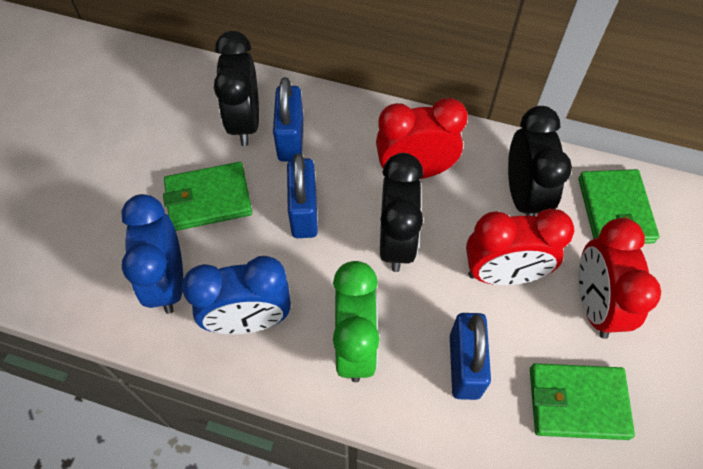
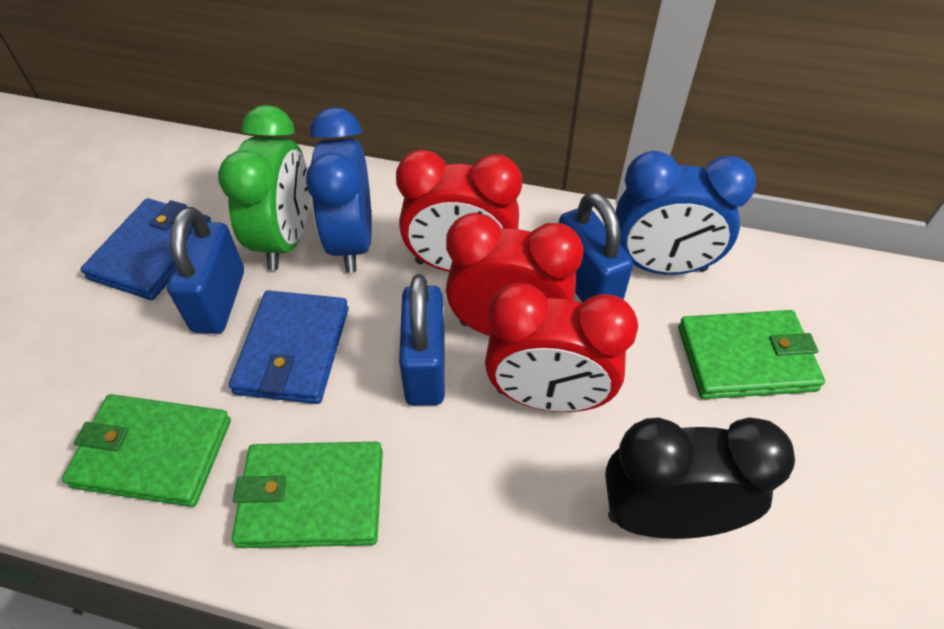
black clock: 3 -> 1
blue wallet: 0 -> 2

